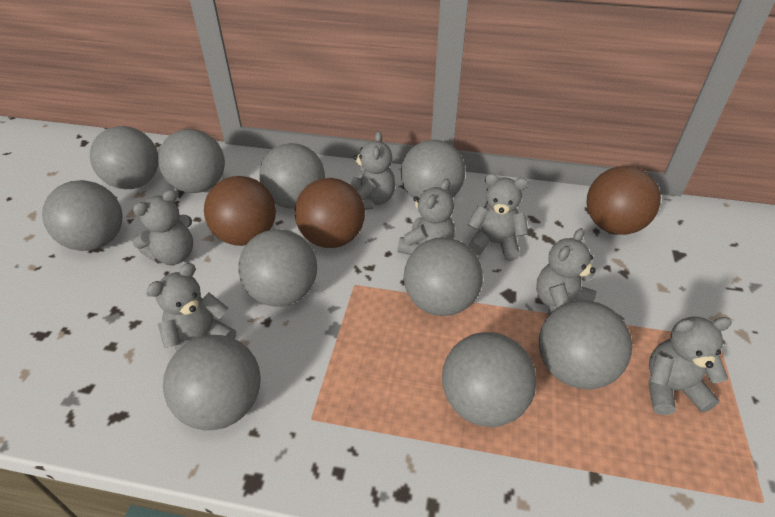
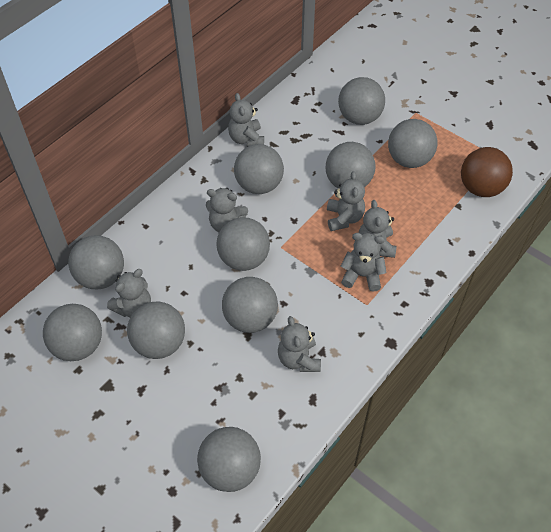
brown ball: 3 -> 1

